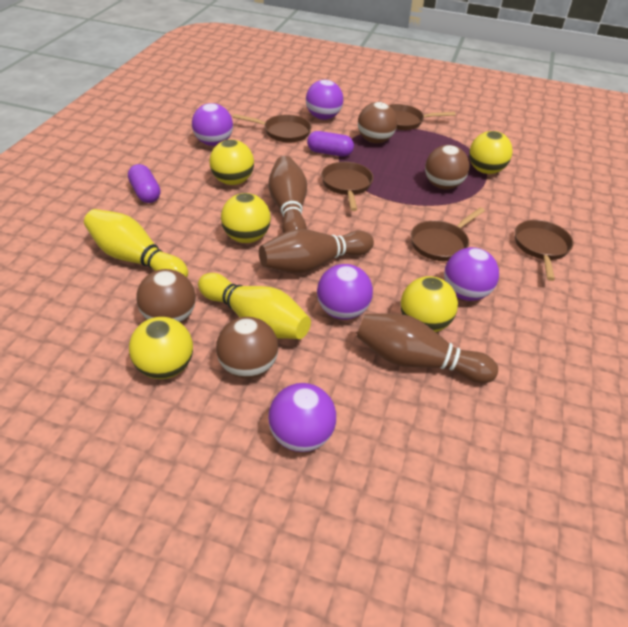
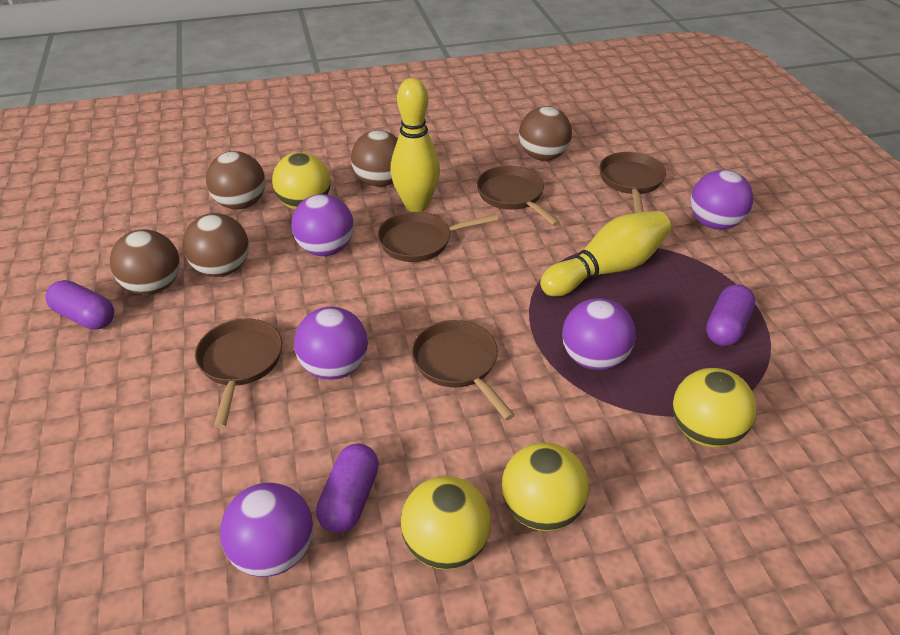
brown ball: 4 -> 5
brown bowling pin: 3 -> 0
purple capsule: 2 -> 3
yellow ball: 5 -> 4

